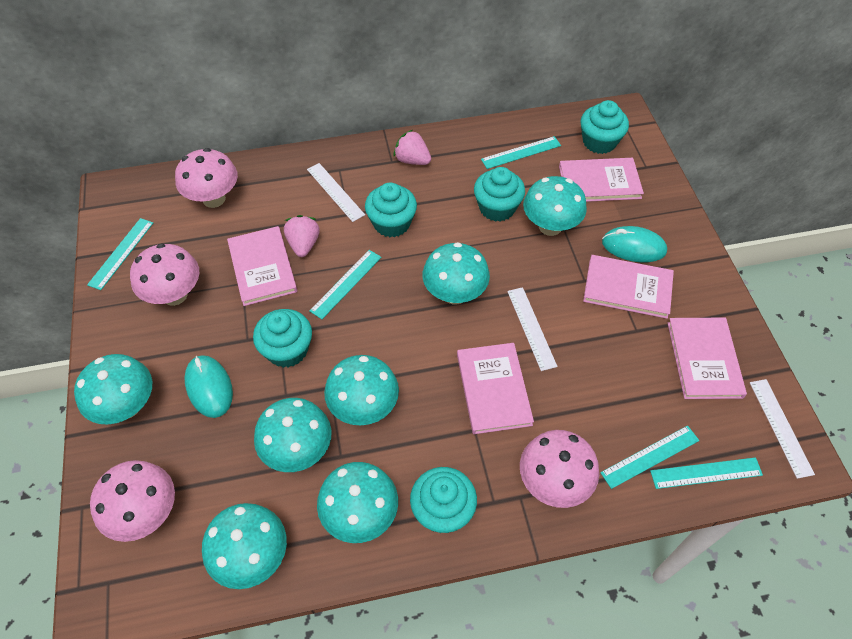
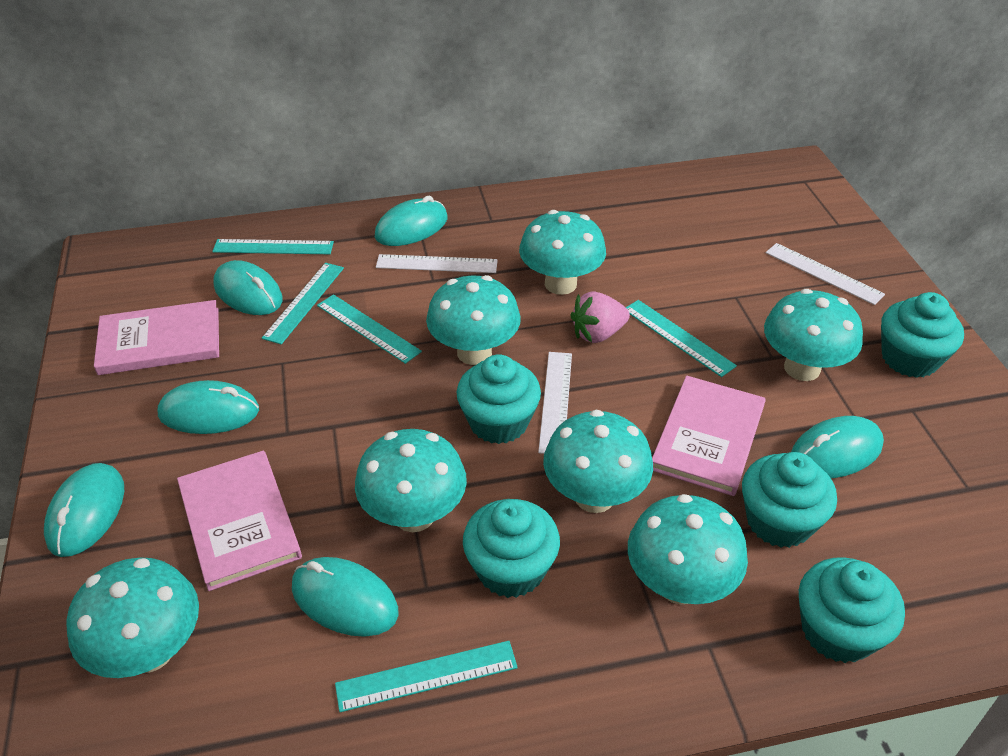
pink book: 5 -> 3
pink mushroom: 4 -> 0
pink strawberry: 2 -> 1
turquoise mouse: 2 -> 6

